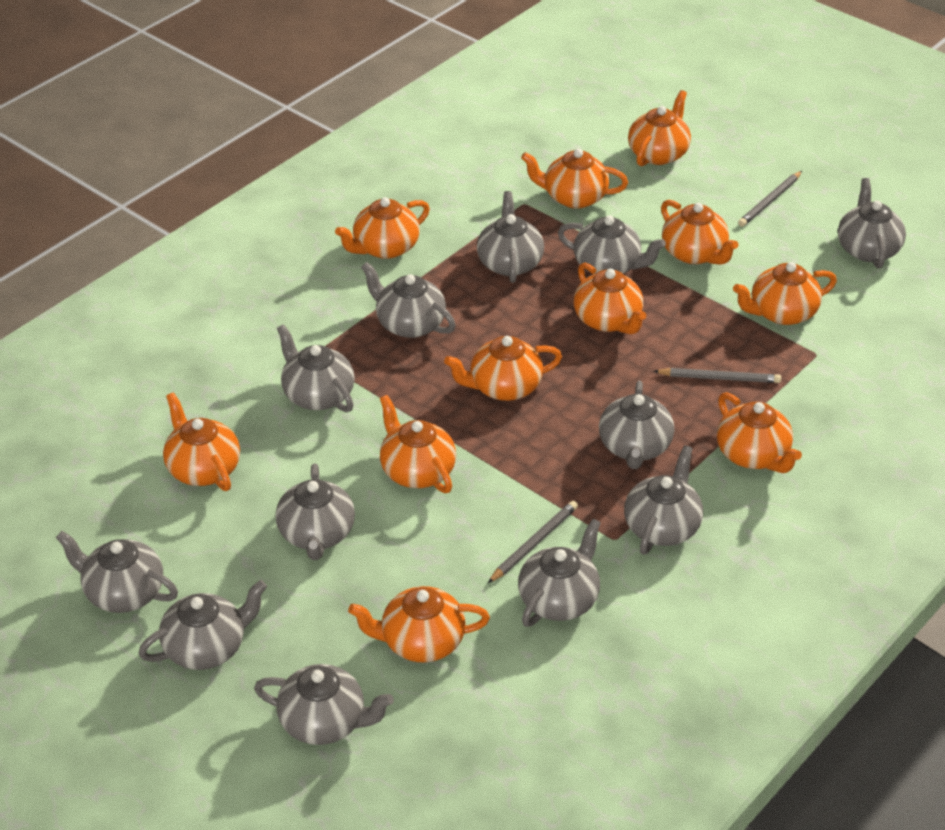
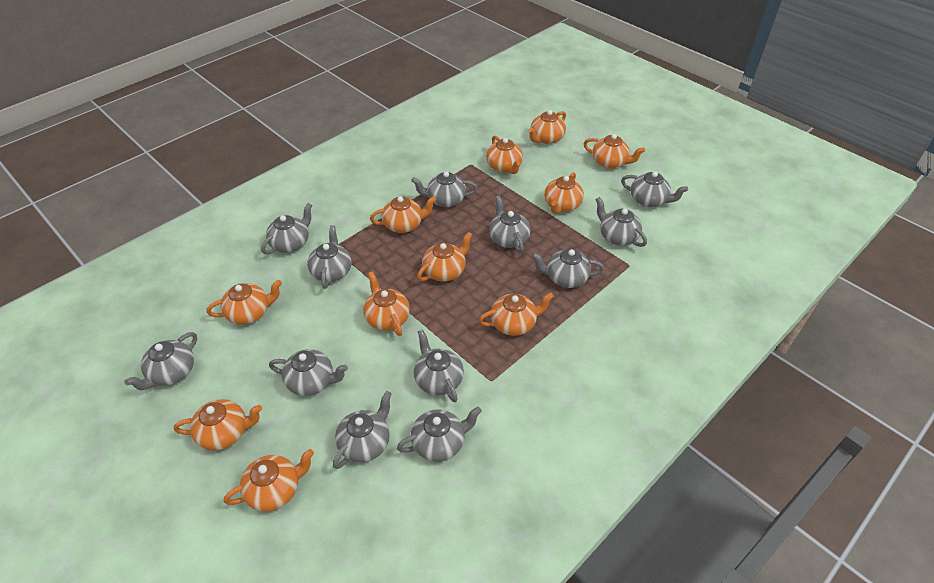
grey pencil: 3 -> 0

